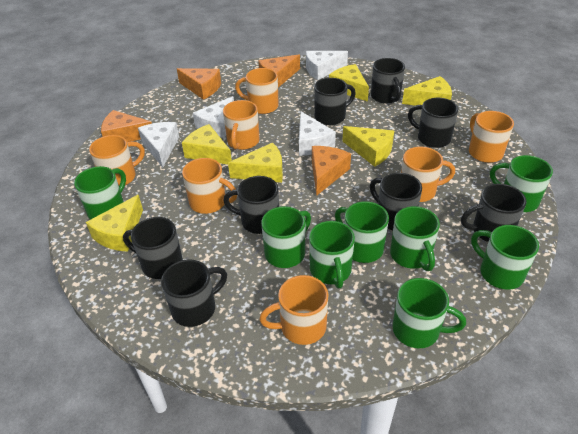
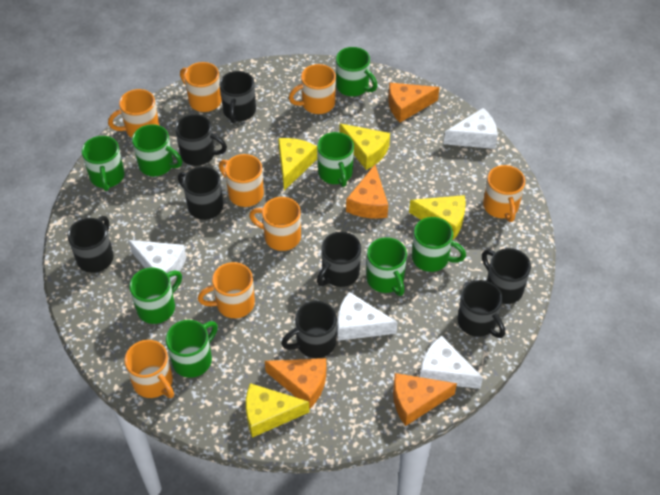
orange mug: 7 -> 8
yellow cheese: 6 -> 4

